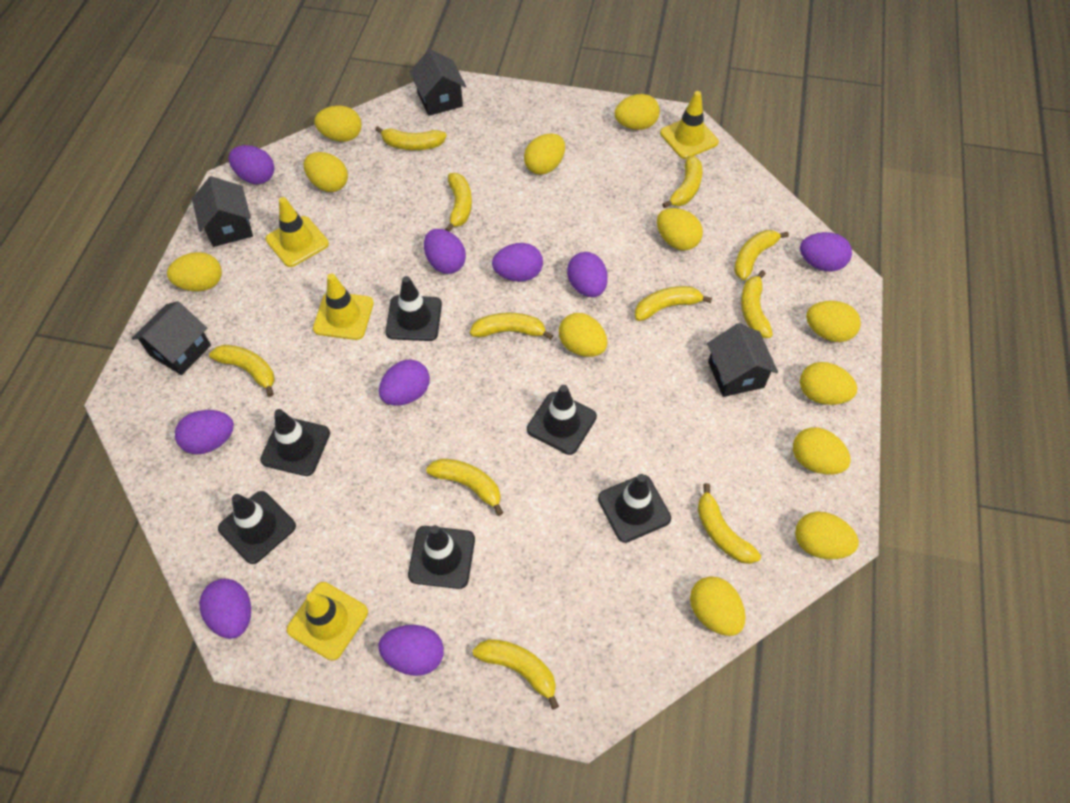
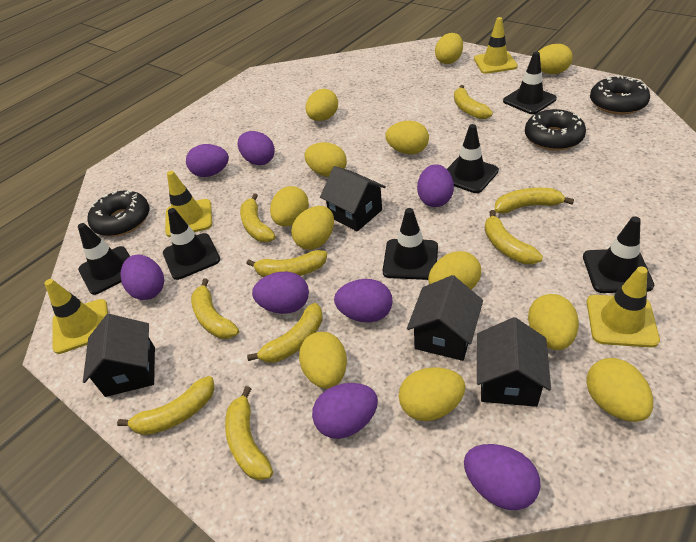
black donut: 0 -> 3
purple egg: 9 -> 8
yellow banana: 11 -> 9

